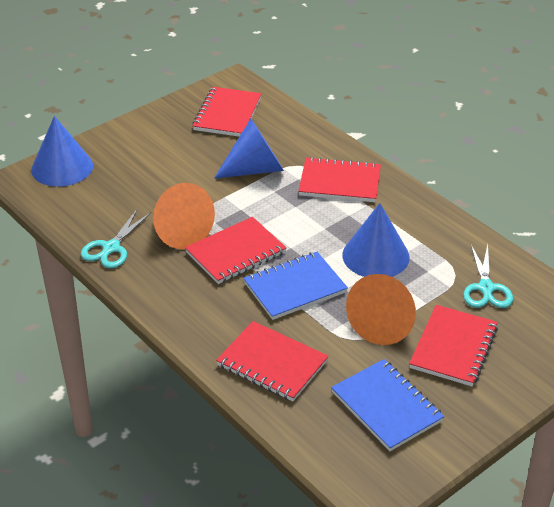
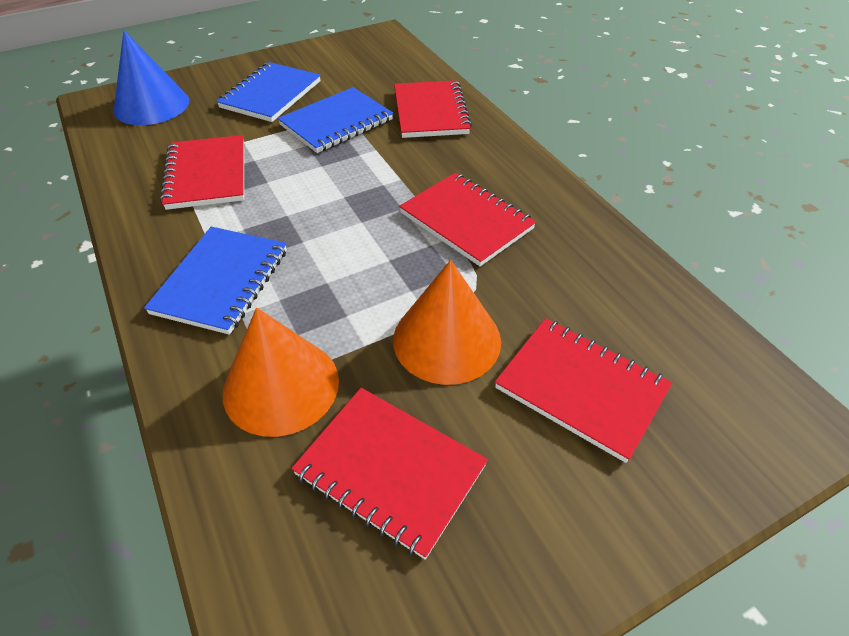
blue cone: 3 -> 1
blue notebook: 2 -> 3
turquoise scissors: 2 -> 0

